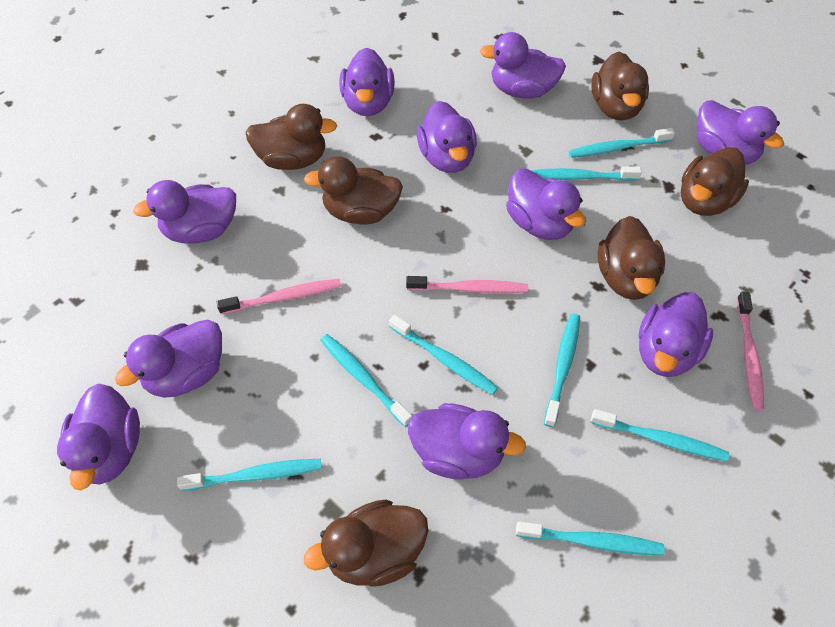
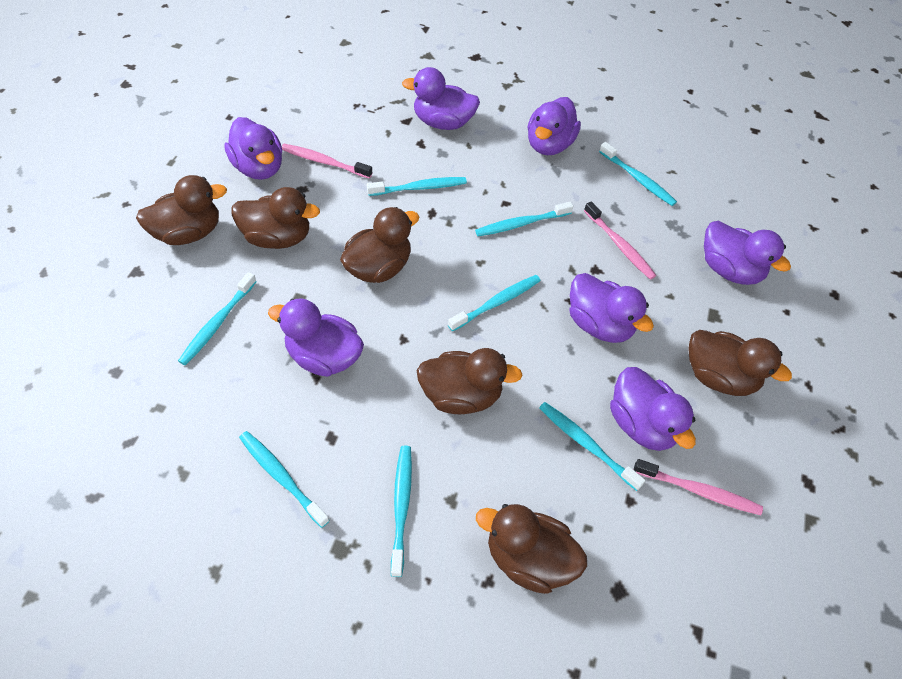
purple duck: 10 -> 7

